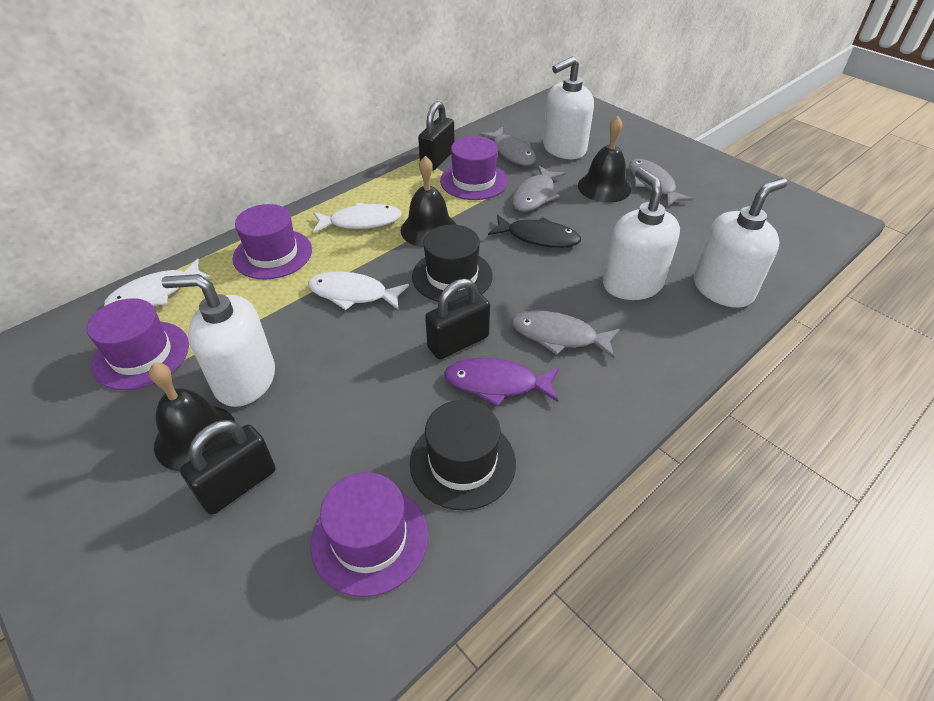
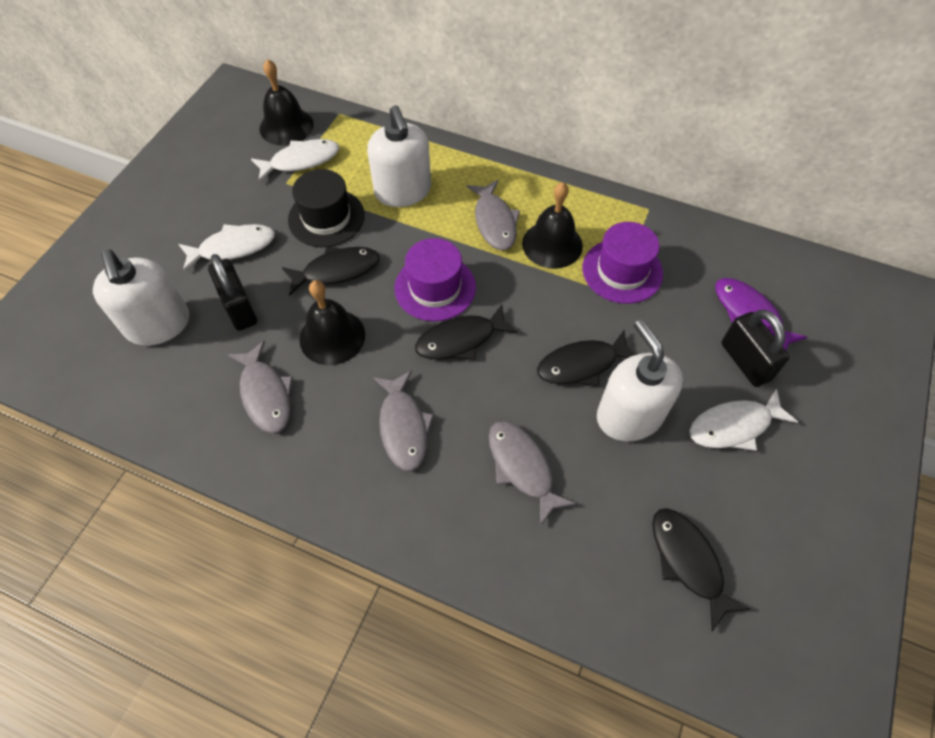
black fish: 1 -> 4
black hat: 2 -> 1
black padlock: 3 -> 2
purple hat: 4 -> 2
white soap dispenser: 4 -> 3

